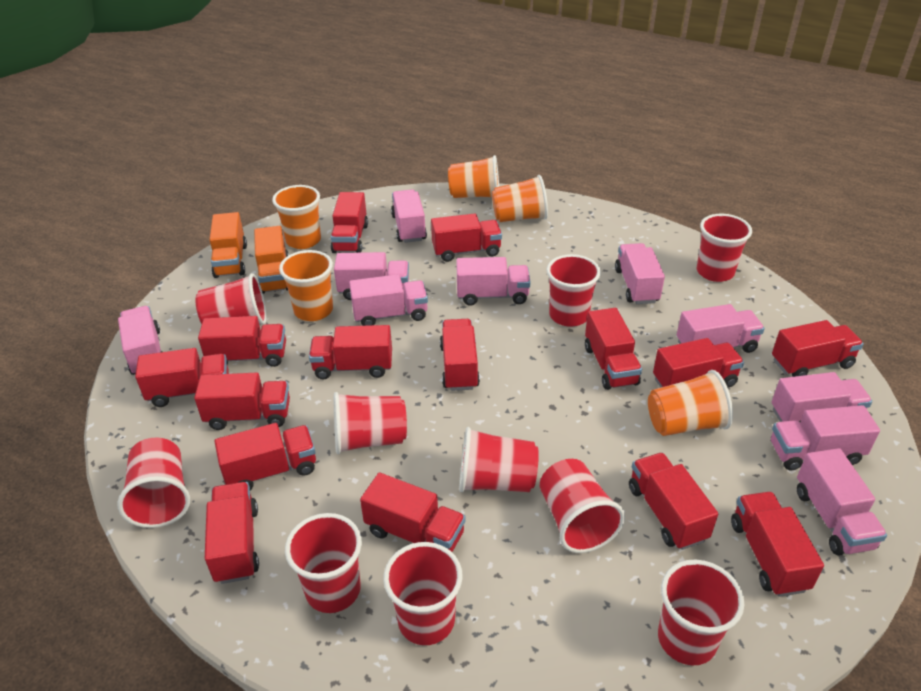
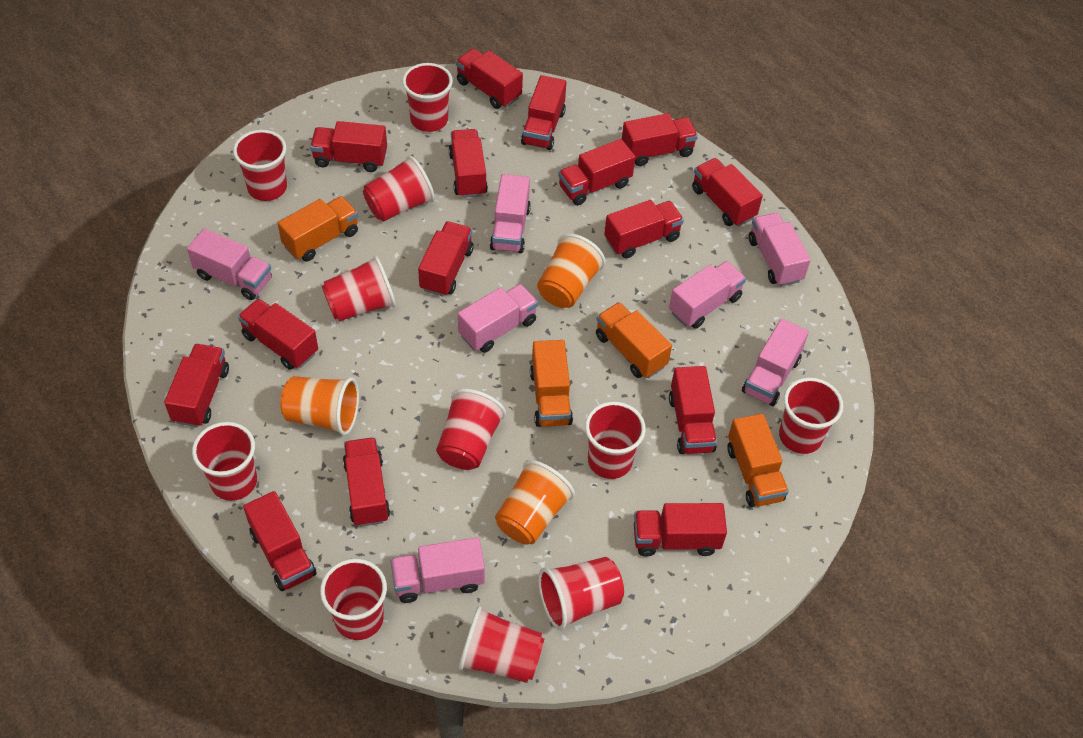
orange cup: 5 -> 3
orange truck: 2 -> 4
pink truck: 10 -> 7
red cup: 10 -> 11

